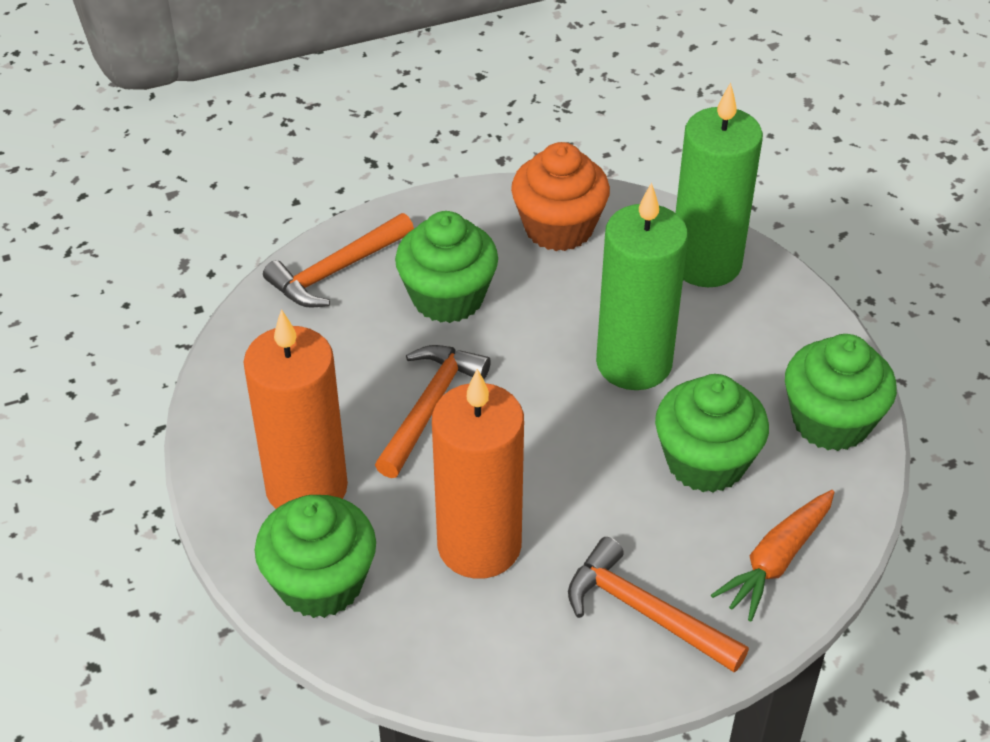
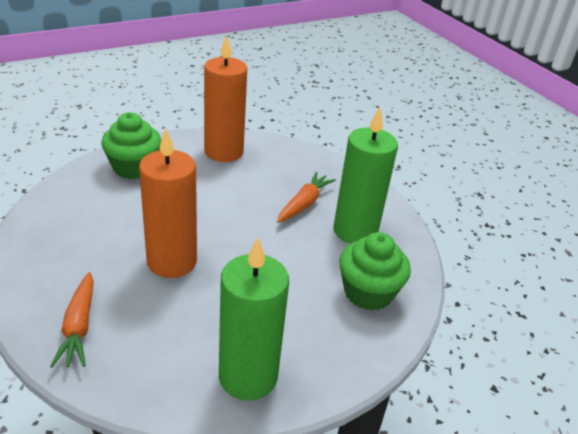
green cupcake: 4 -> 2
orange carrot: 1 -> 2
orange cupcake: 1 -> 0
orange hammer: 3 -> 0

